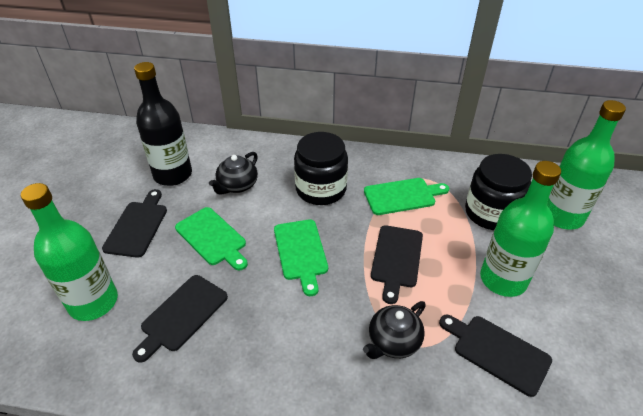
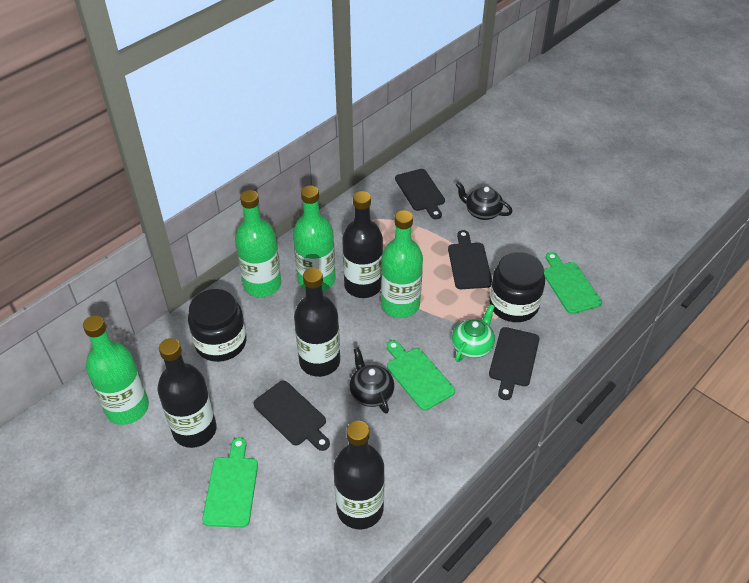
black bottle: 1 -> 4
green bottle: 3 -> 4
green teapot: 0 -> 1

